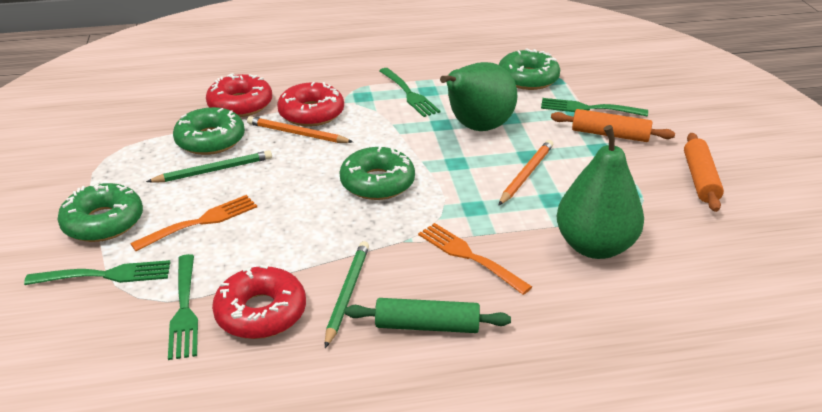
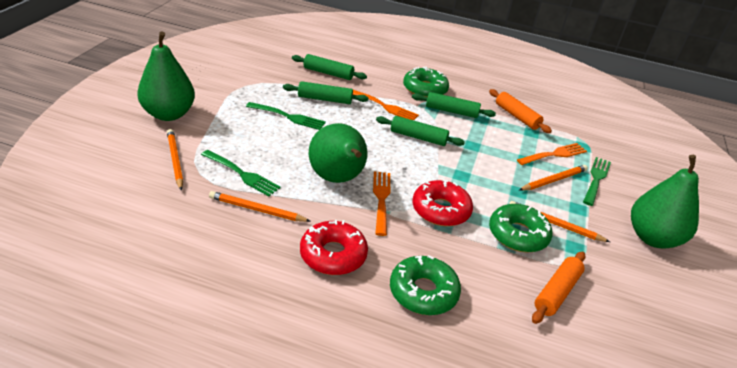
green donut: 4 -> 3
green fork: 4 -> 3
green pear: 2 -> 3
green pencil: 2 -> 0
green rolling pin: 1 -> 4
orange fork: 2 -> 3
orange pencil: 2 -> 4
red donut: 3 -> 2

